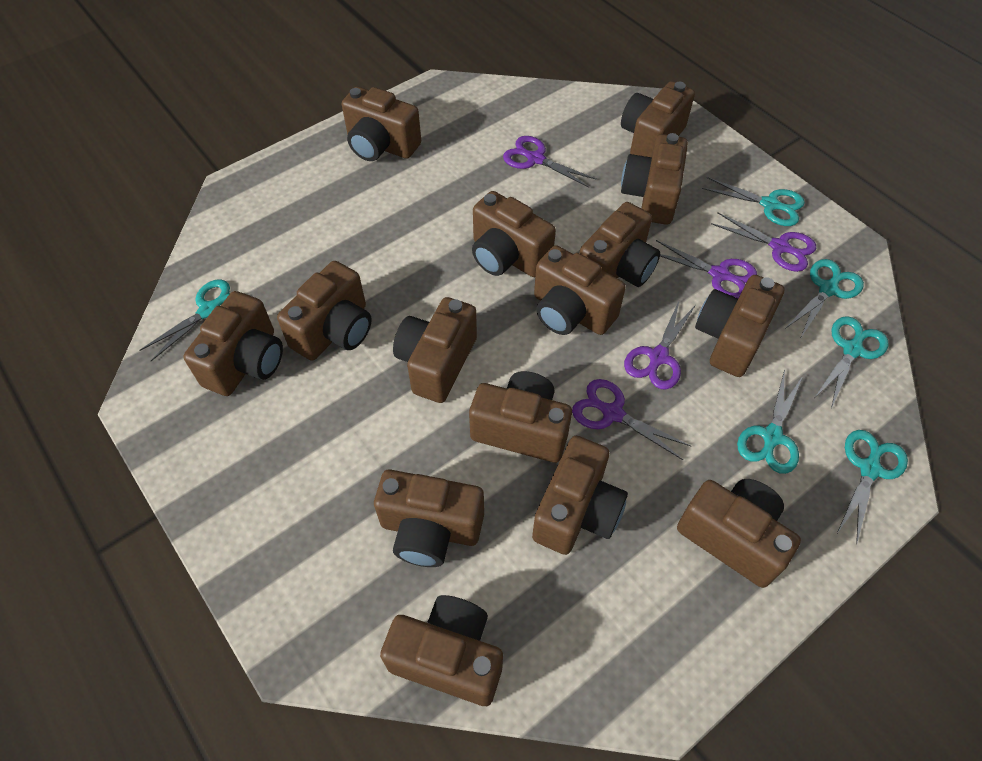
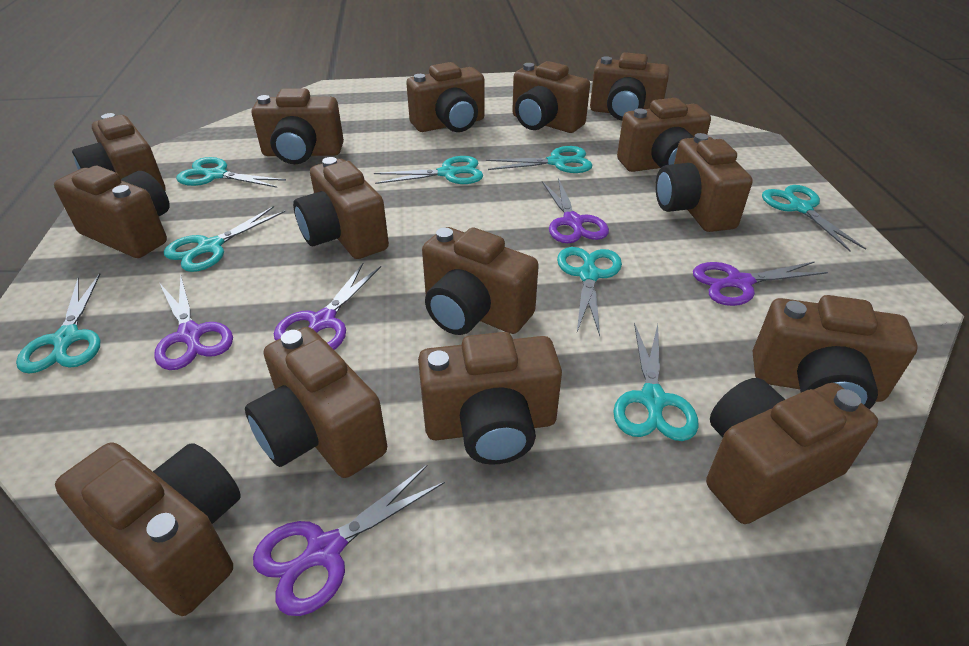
turquoise scissors: 6 -> 8

